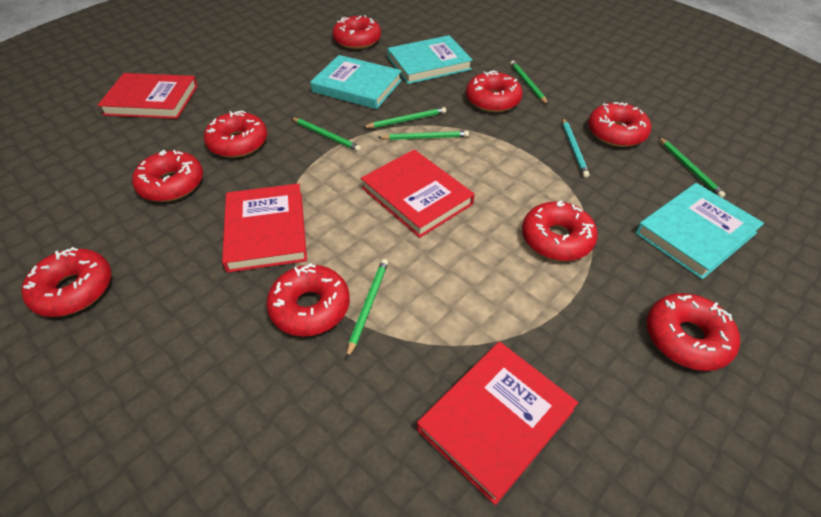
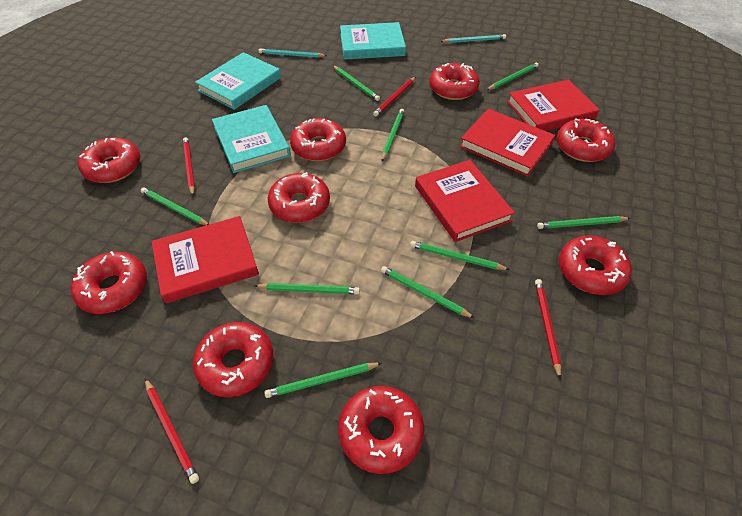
green pencil: 6 -> 9
red pencil: 0 -> 4
turquoise pencil: 1 -> 2

